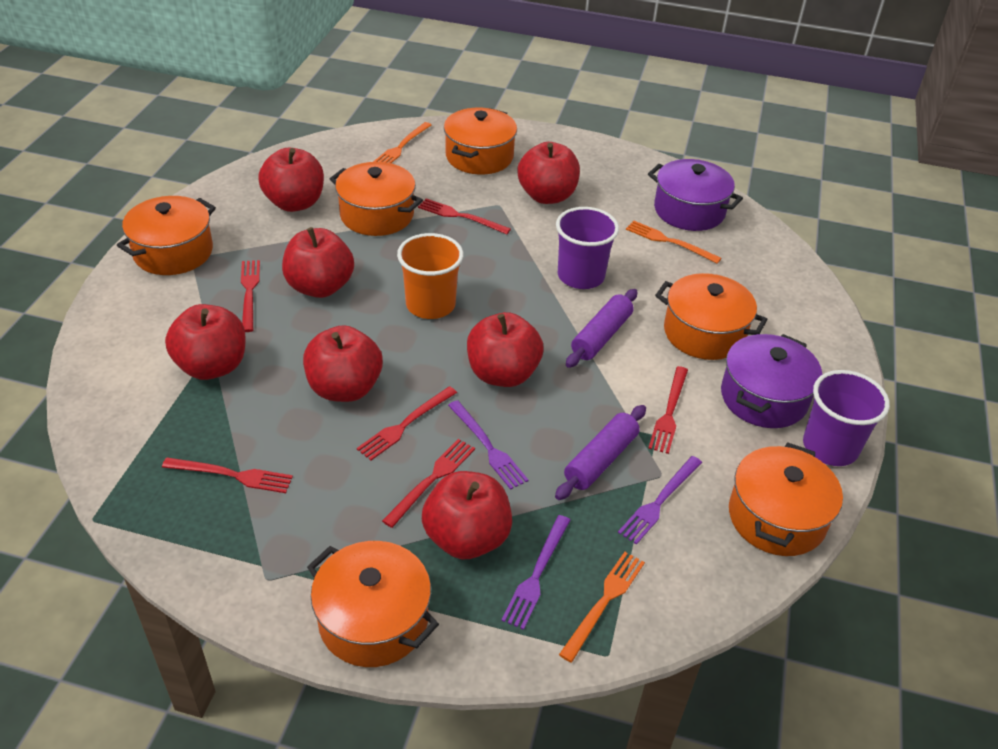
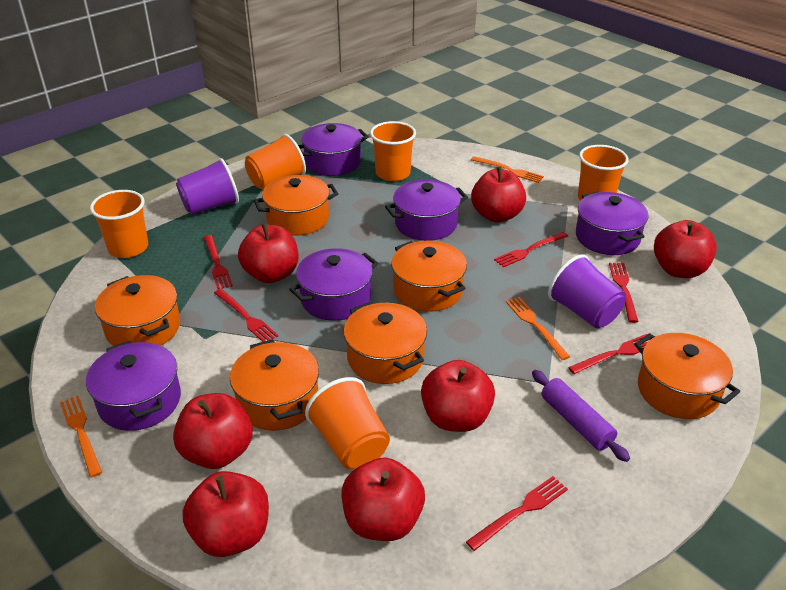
orange cup: 1 -> 5
purple fork: 3 -> 0
purple pot: 2 -> 5
purple rolling pin: 2 -> 1

